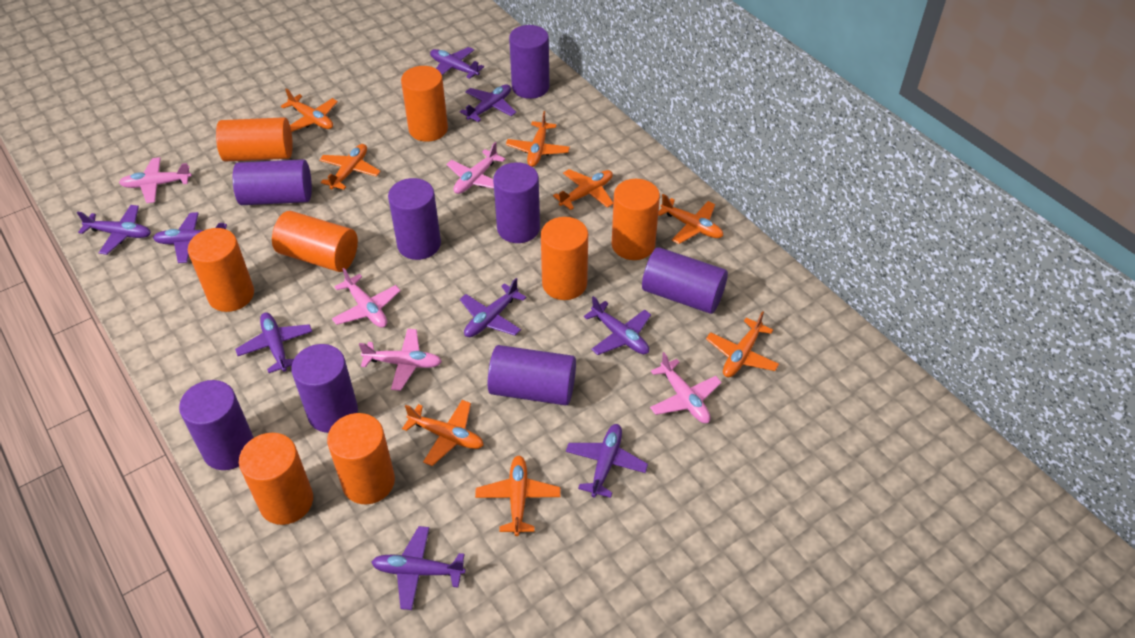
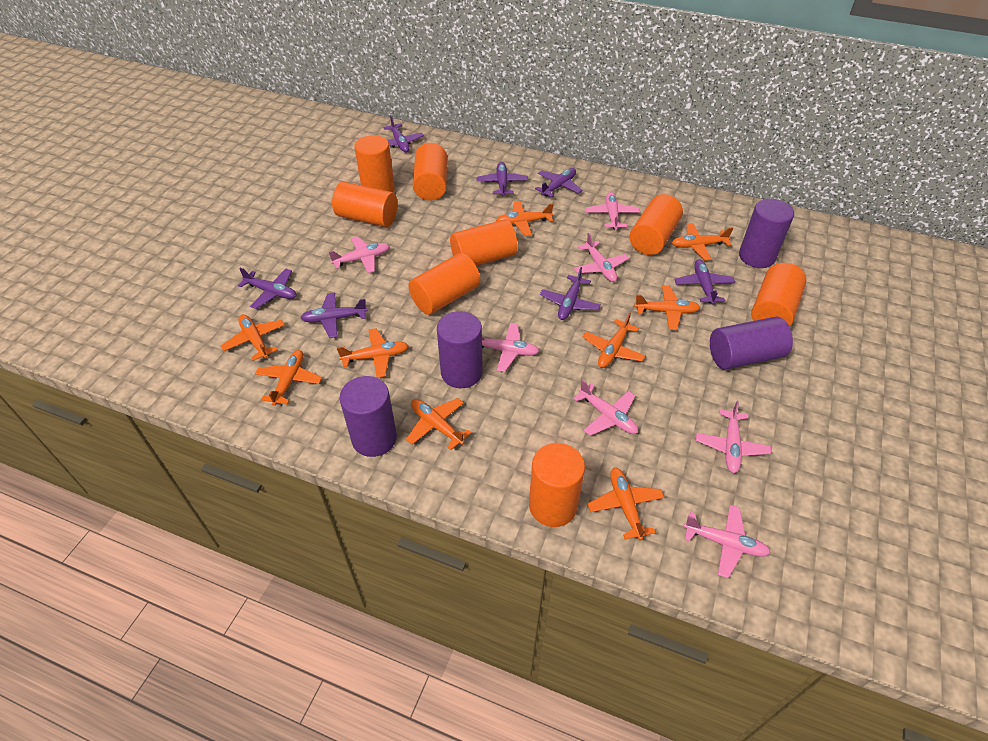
orange plane: 8 -> 9
pink plane: 5 -> 7
purple cylinder: 8 -> 4
purple plane: 9 -> 7

